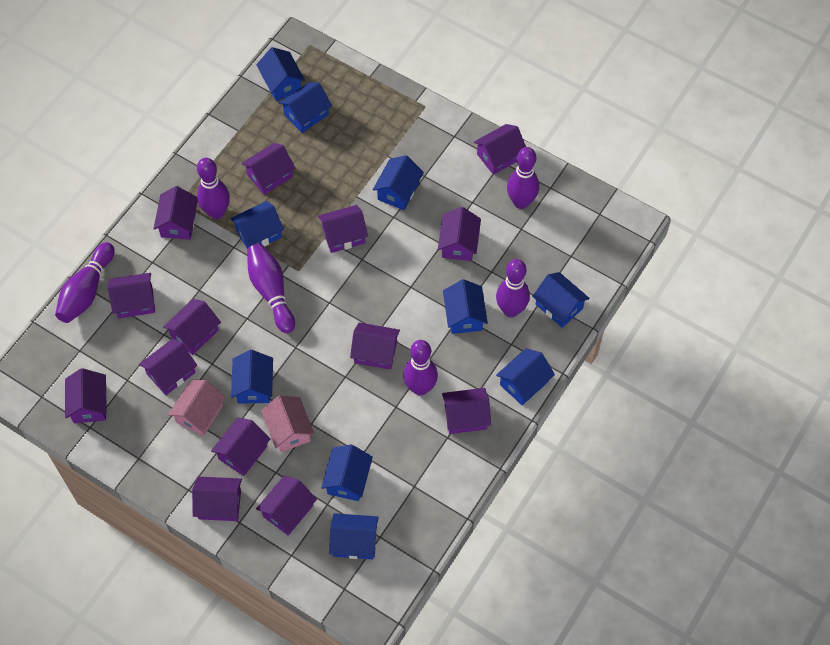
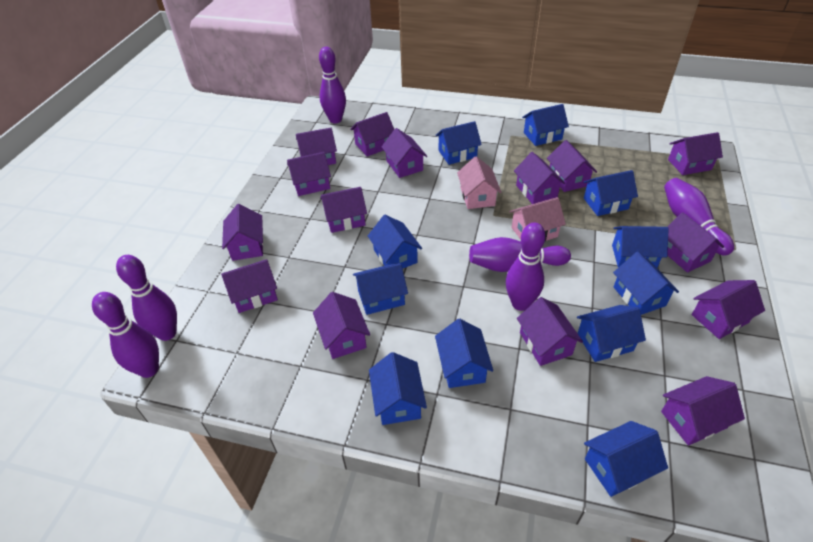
blue house: 10 -> 11
purple house: 14 -> 15

